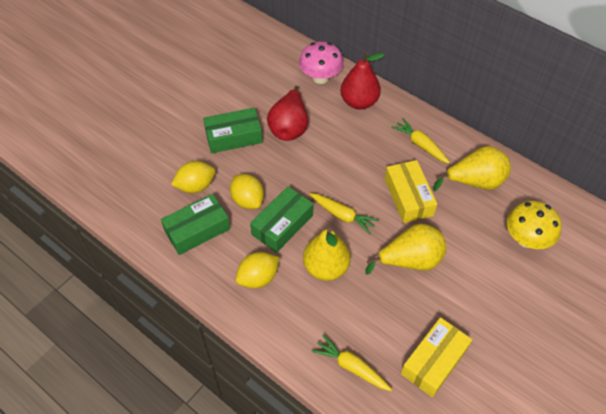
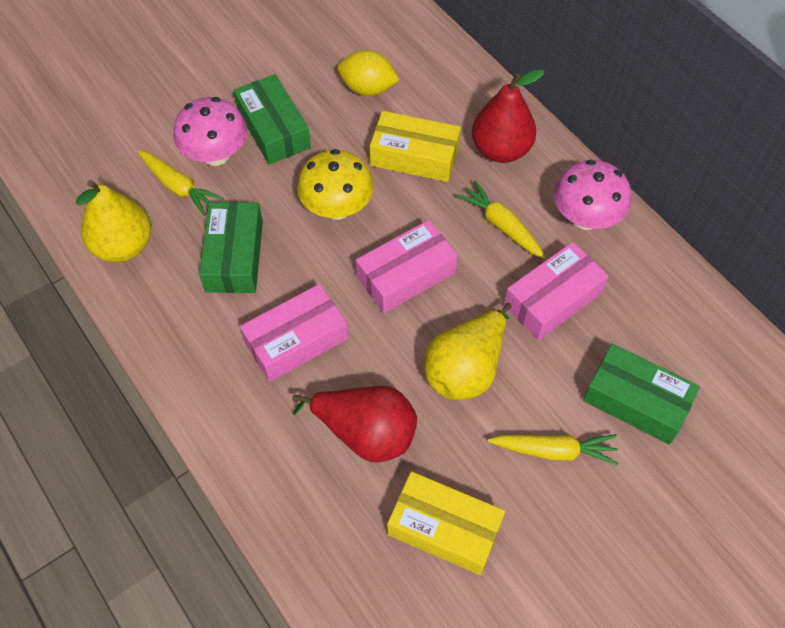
pink box: 0 -> 3
pink mushroom: 1 -> 2
yellow lemon: 3 -> 1
yellow pear: 3 -> 2

